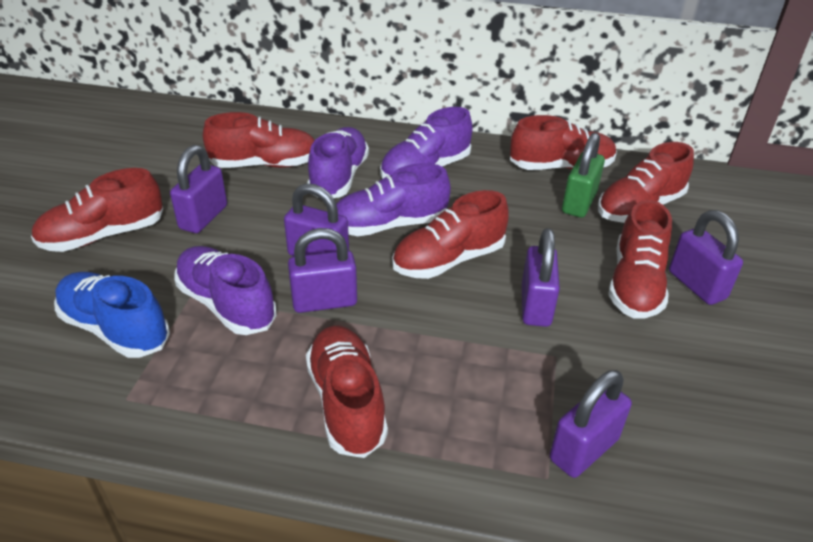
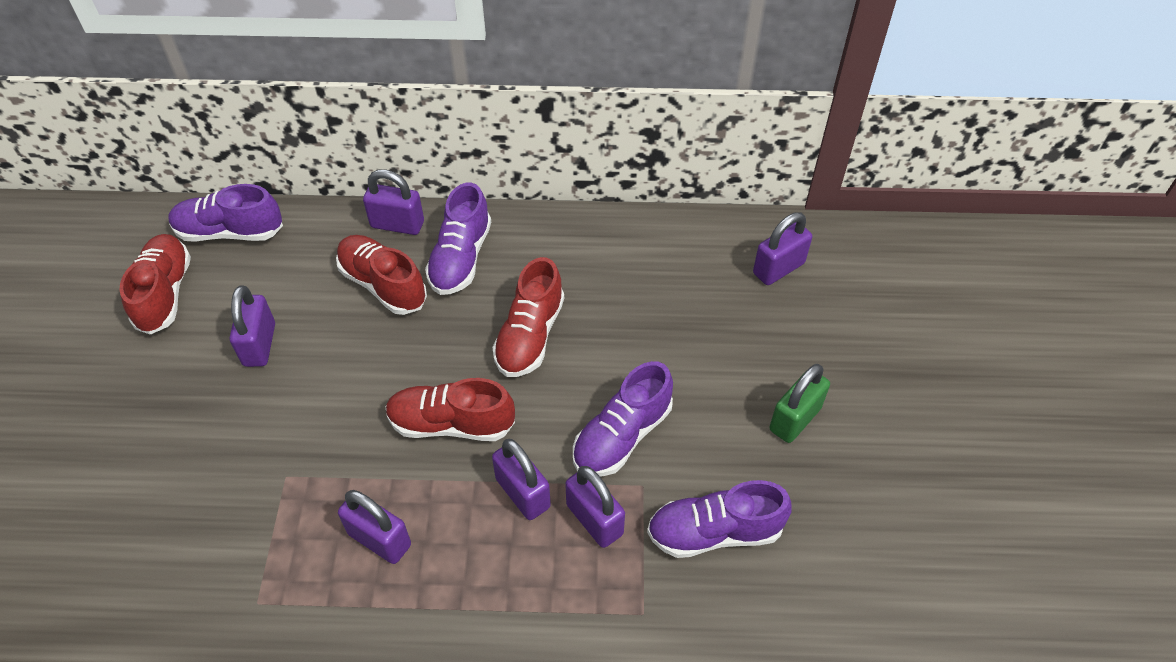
blue shoe: 1 -> 0
red shoe: 7 -> 4

